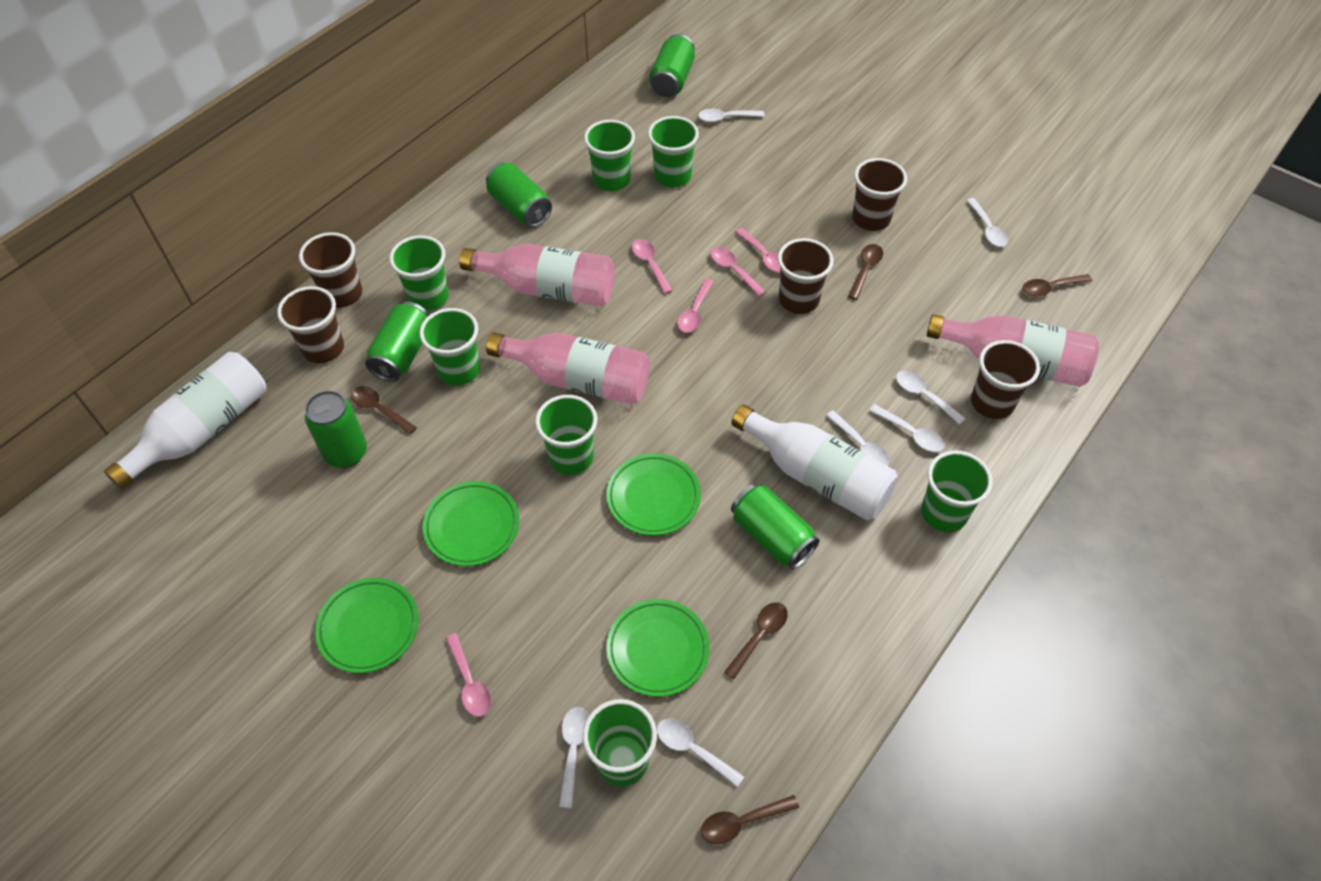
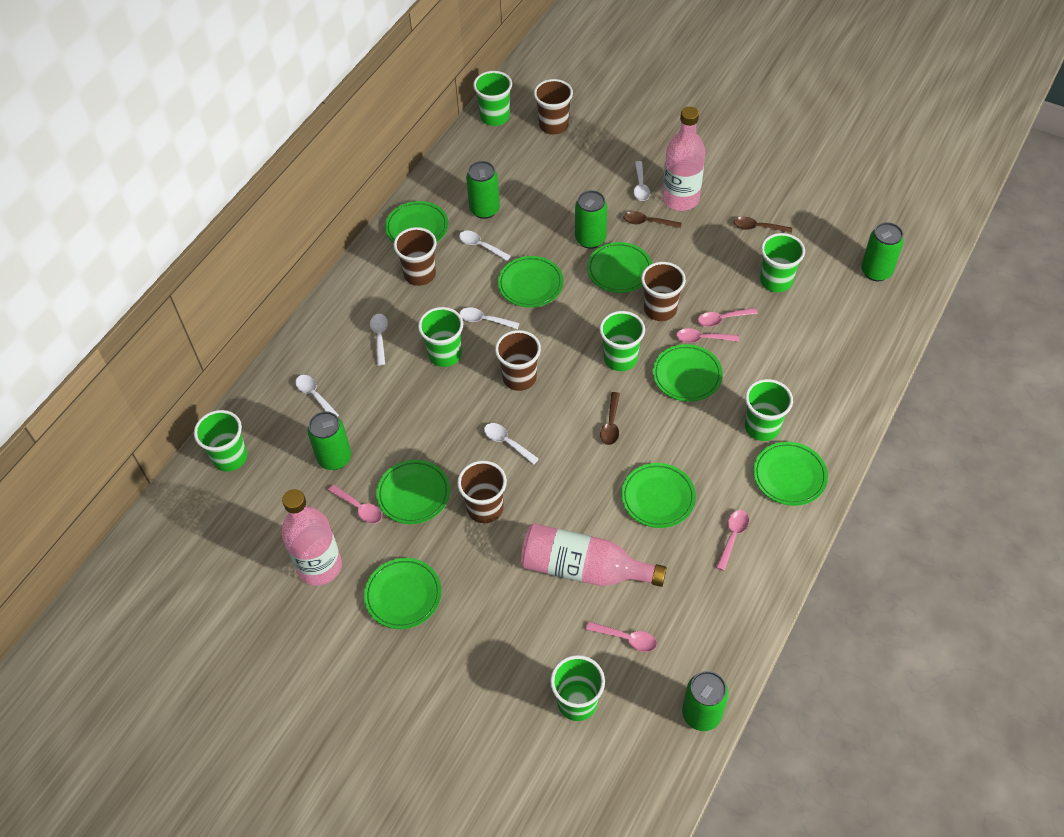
brown spoon: 5 -> 3
green plate: 4 -> 8
white bottle: 2 -> 0
white spoon: 7 -> 6

